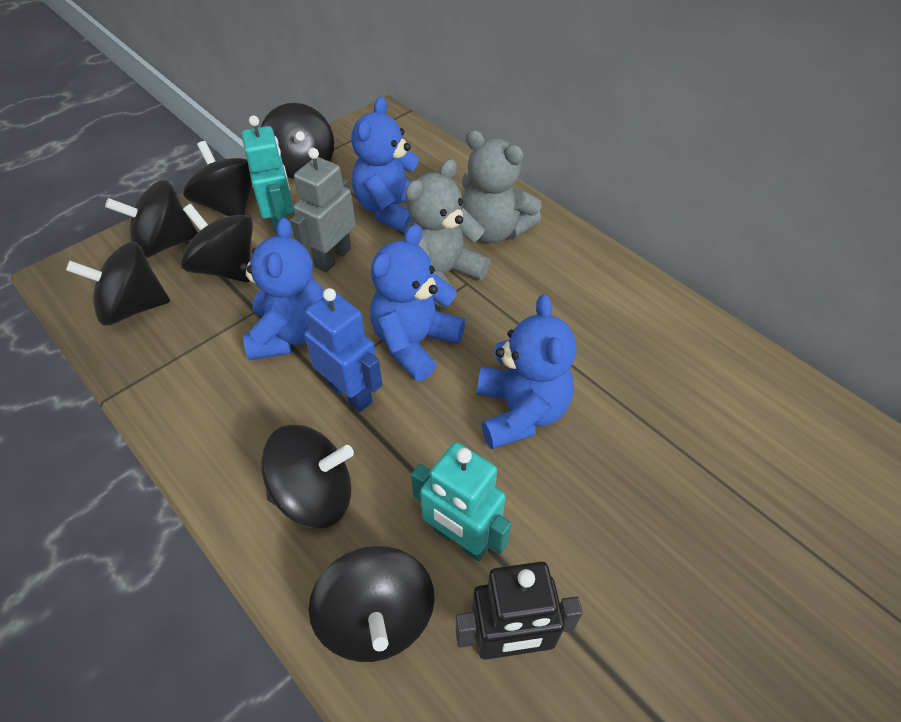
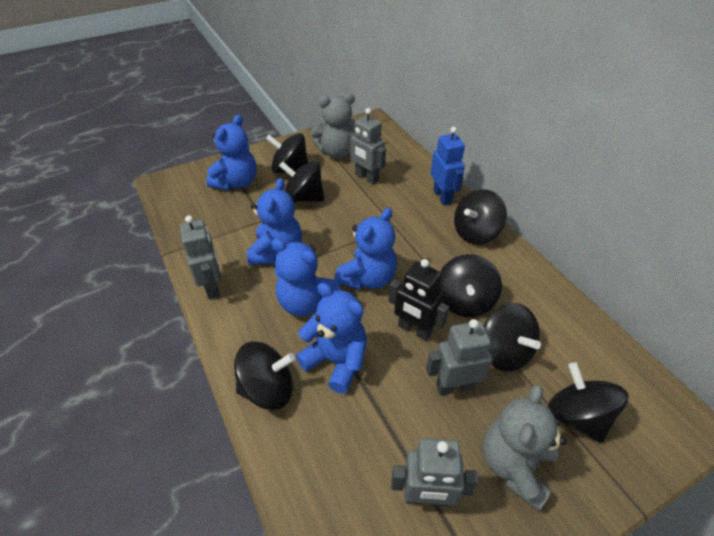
blue teddy bear: 4 -> 5
grey robot: 1 -> 4
turquoise robot: 2 -> 0

